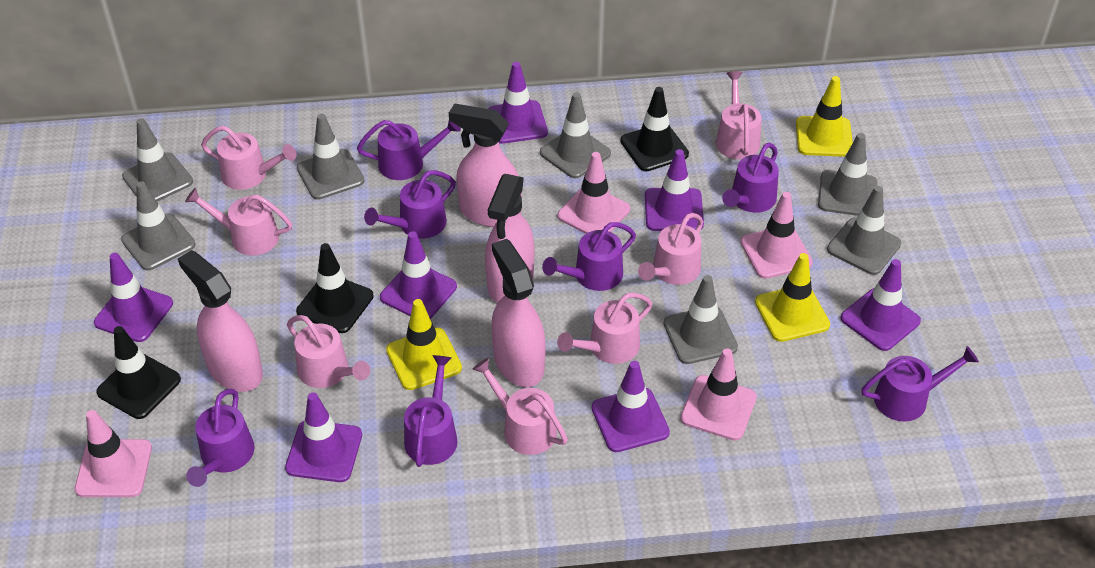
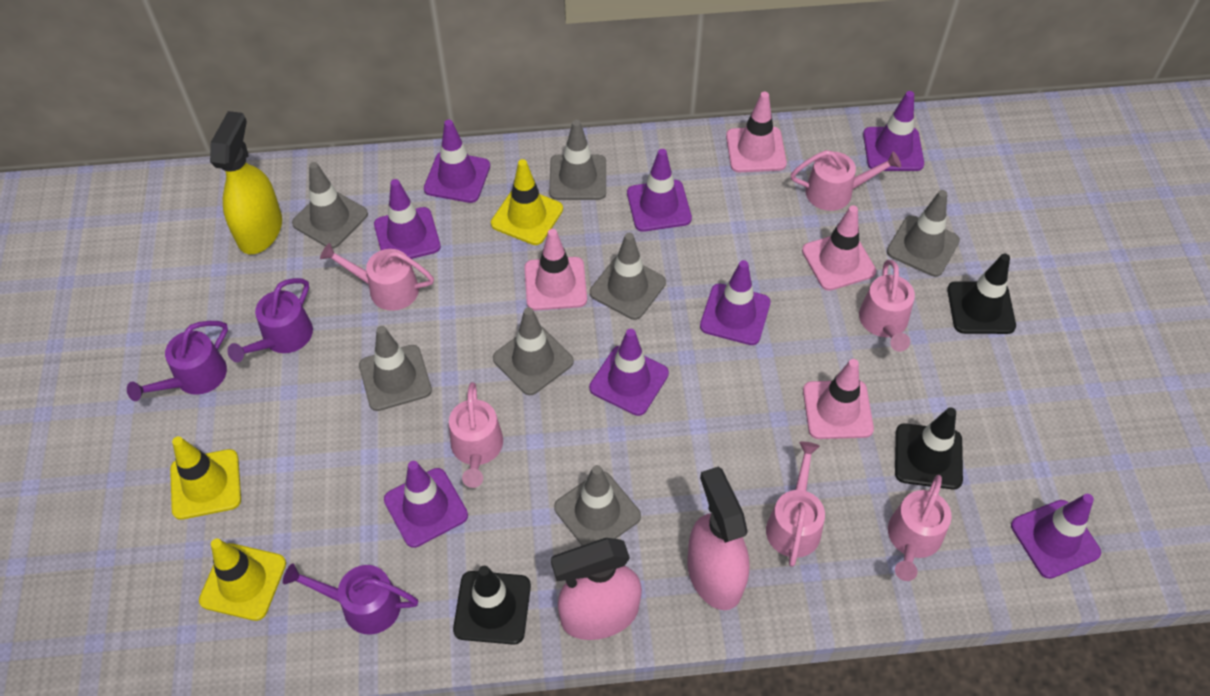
pink spray bottle: 4 -> 2
pink watering can: 7 -> 6
purple traffic cone: 7 -> 8
purple watering can: 7 -> 3
yellow spray bottle: 0 -> 1

